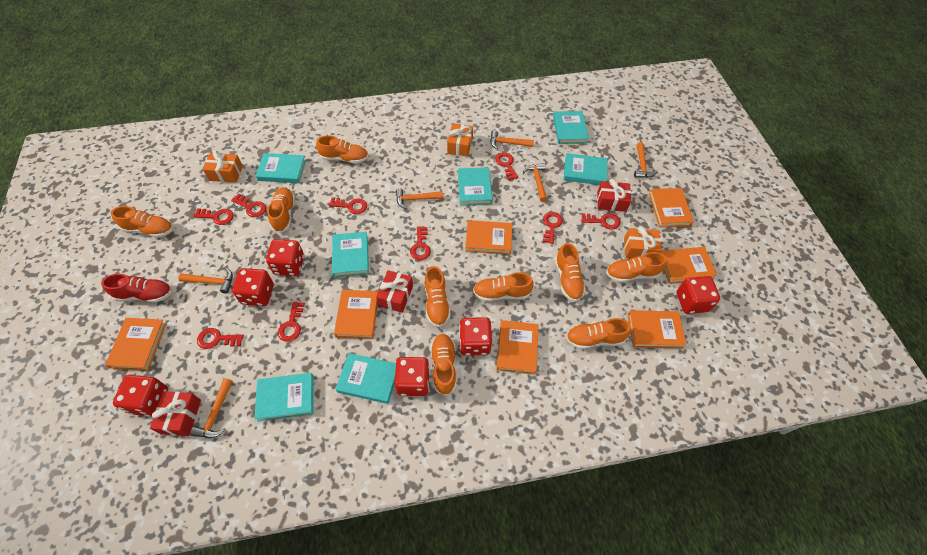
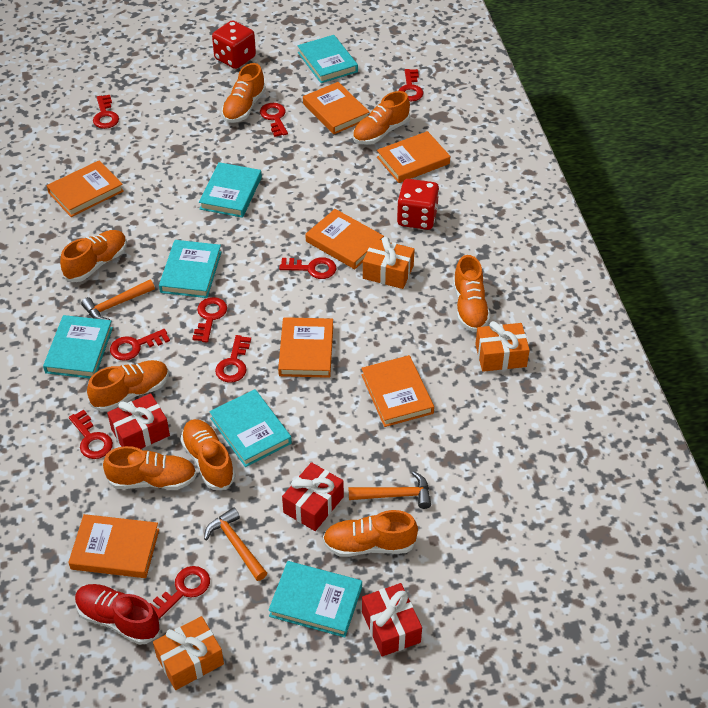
orange hammer: 6 -> 3
orange shoe: 9 -> 8
red dice: 6 -> 2
turquoise book: 7 -> 6

